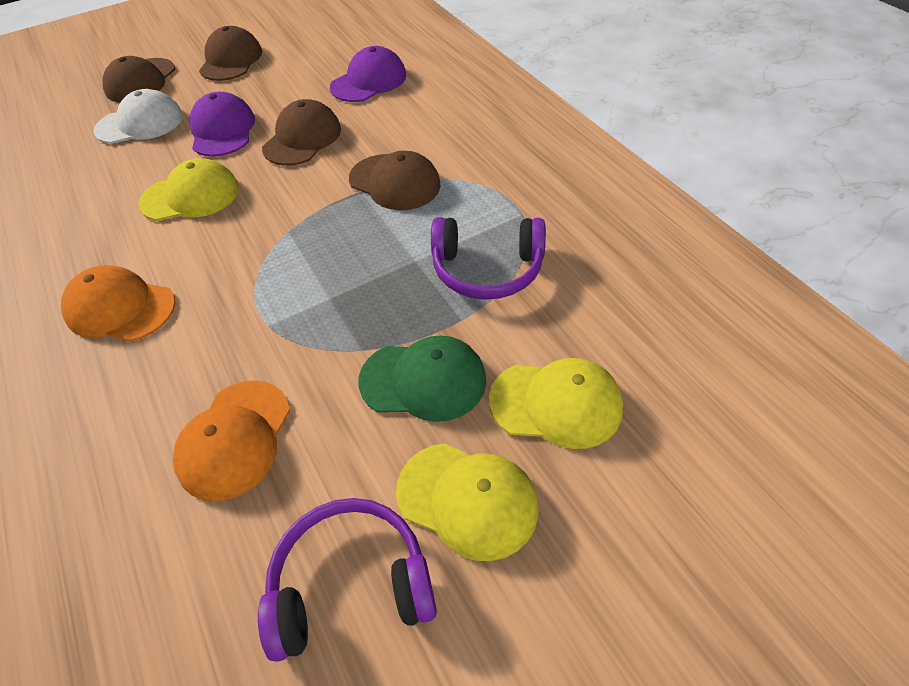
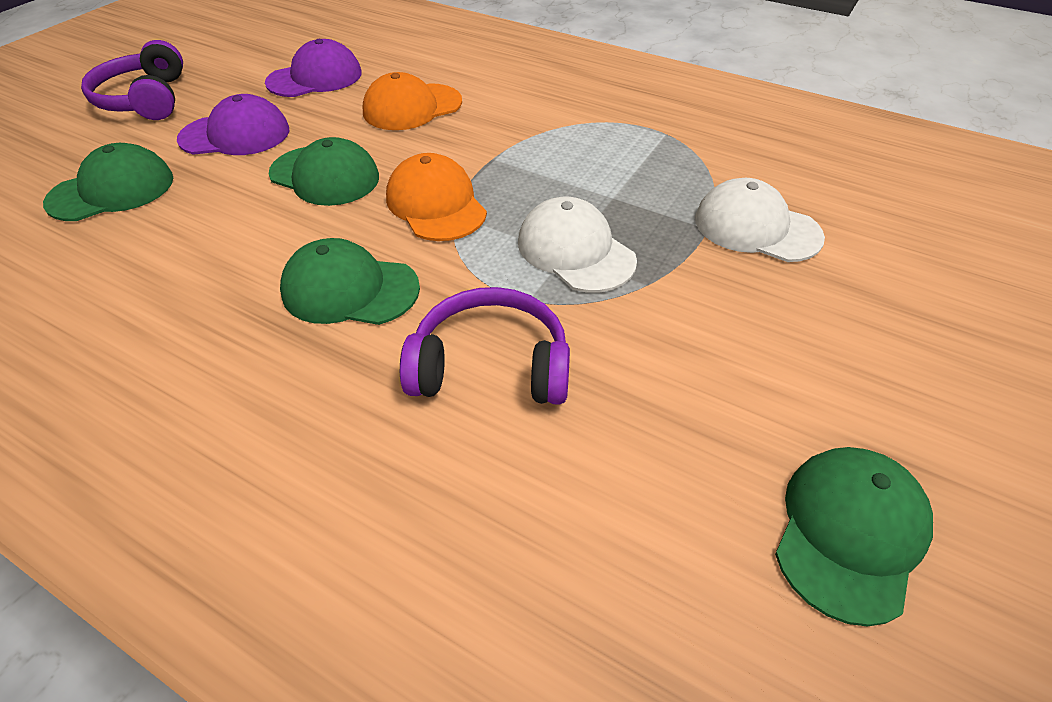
brown cap: 4 -> 0
green cap: 1 -> 4
white cap: 1 -> 2
yellow cap: 3 -> 0

